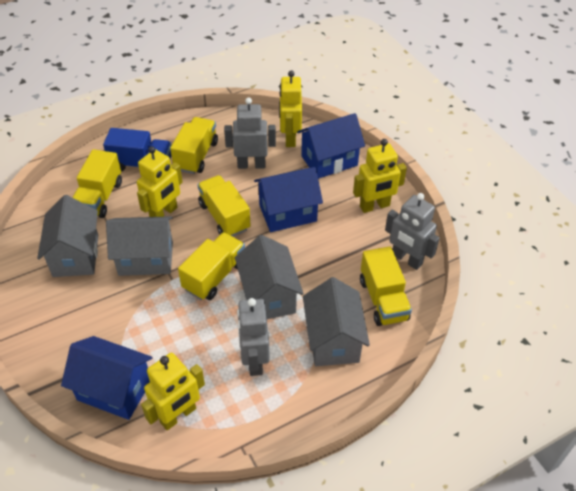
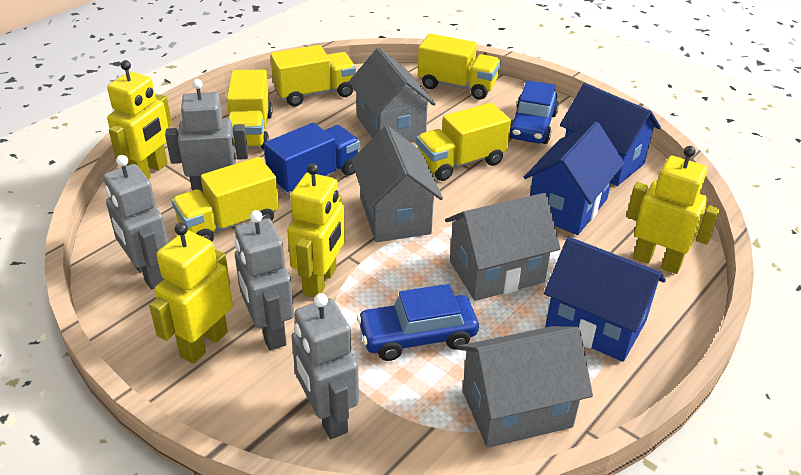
blue car: 0 -> 2
grey robot: 3 -> 4

